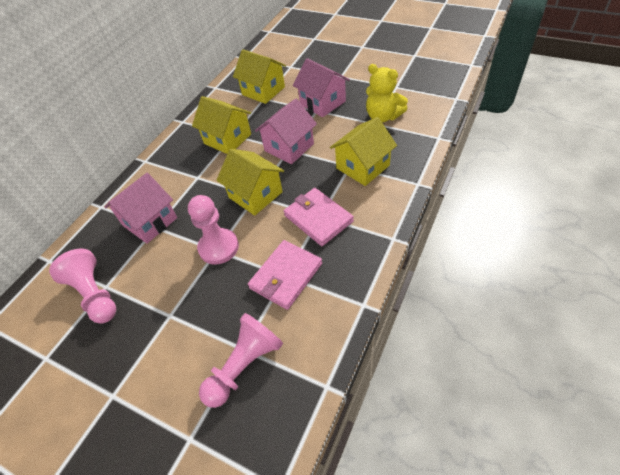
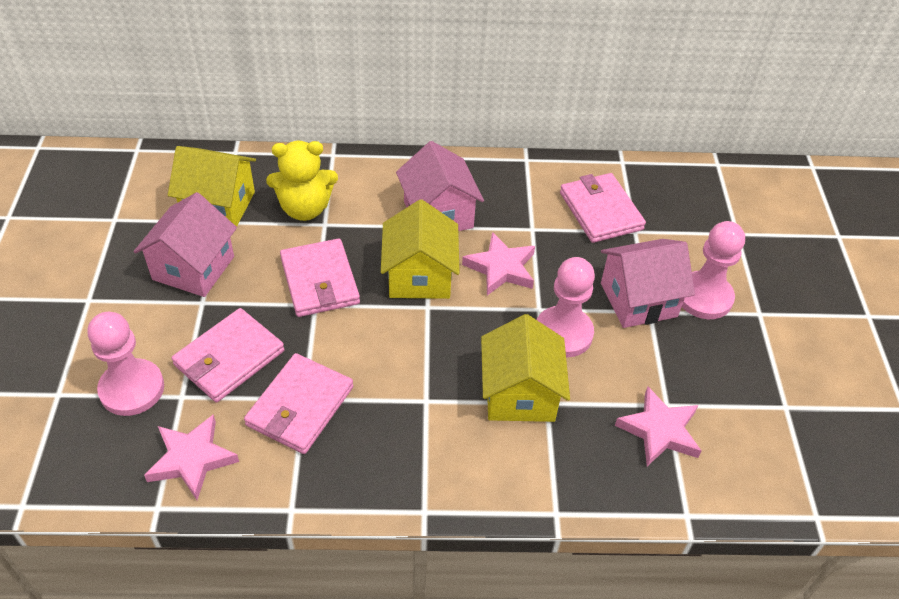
pink star: 0 -> 3
pink wallet: 2 -> 4
yellow house: 4 -> 3

